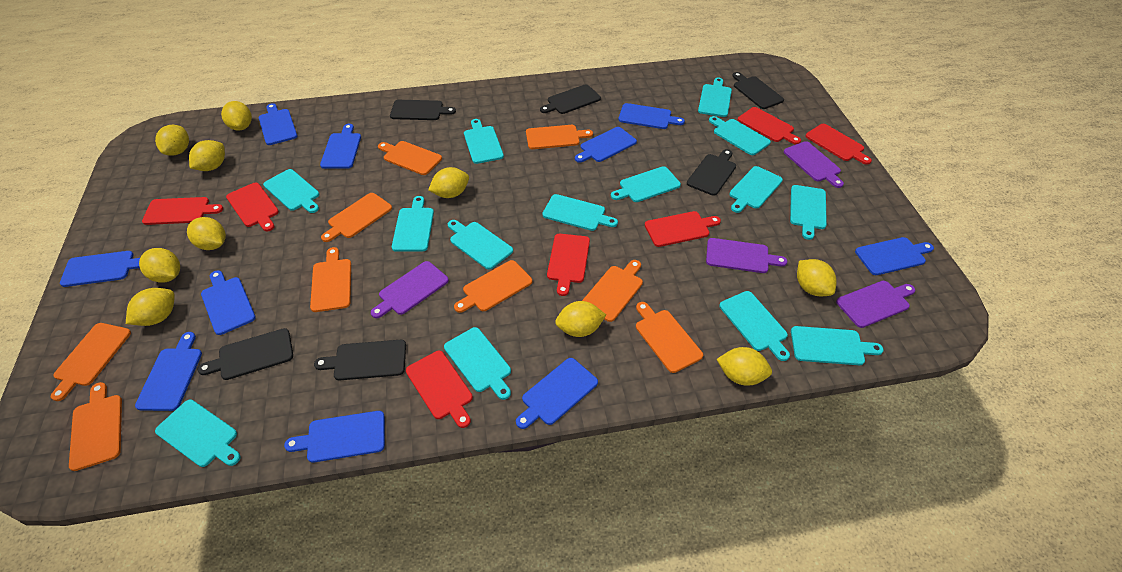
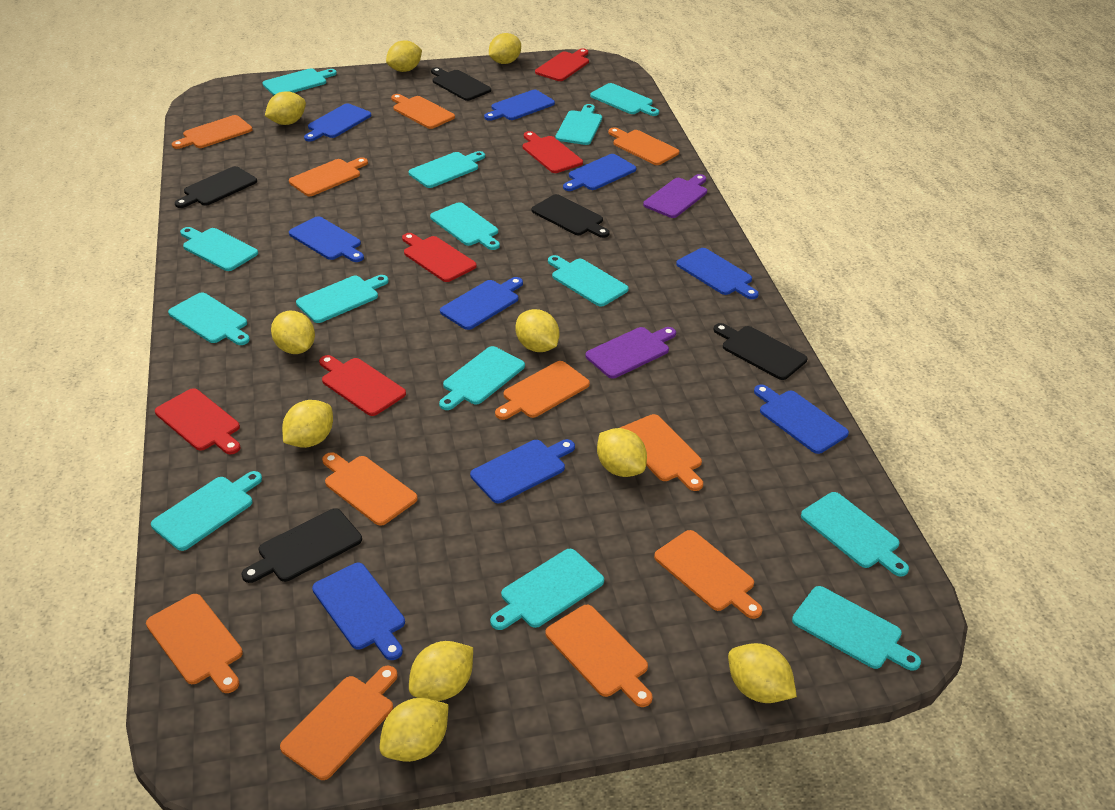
black cutting board: 6 -> 5
blue cutting board: 10 -> 9
orange cutting board: 9 -> 11
purple cutting board: 4 -> 2
red cutting board: 7 -> 5

